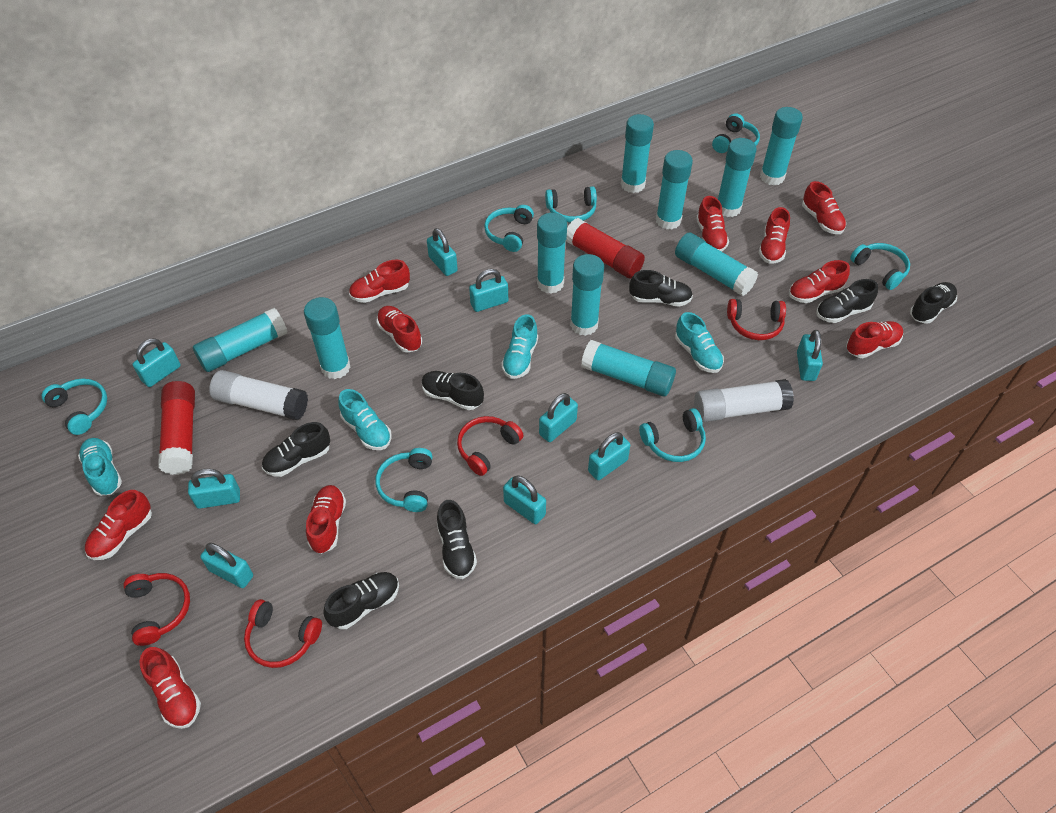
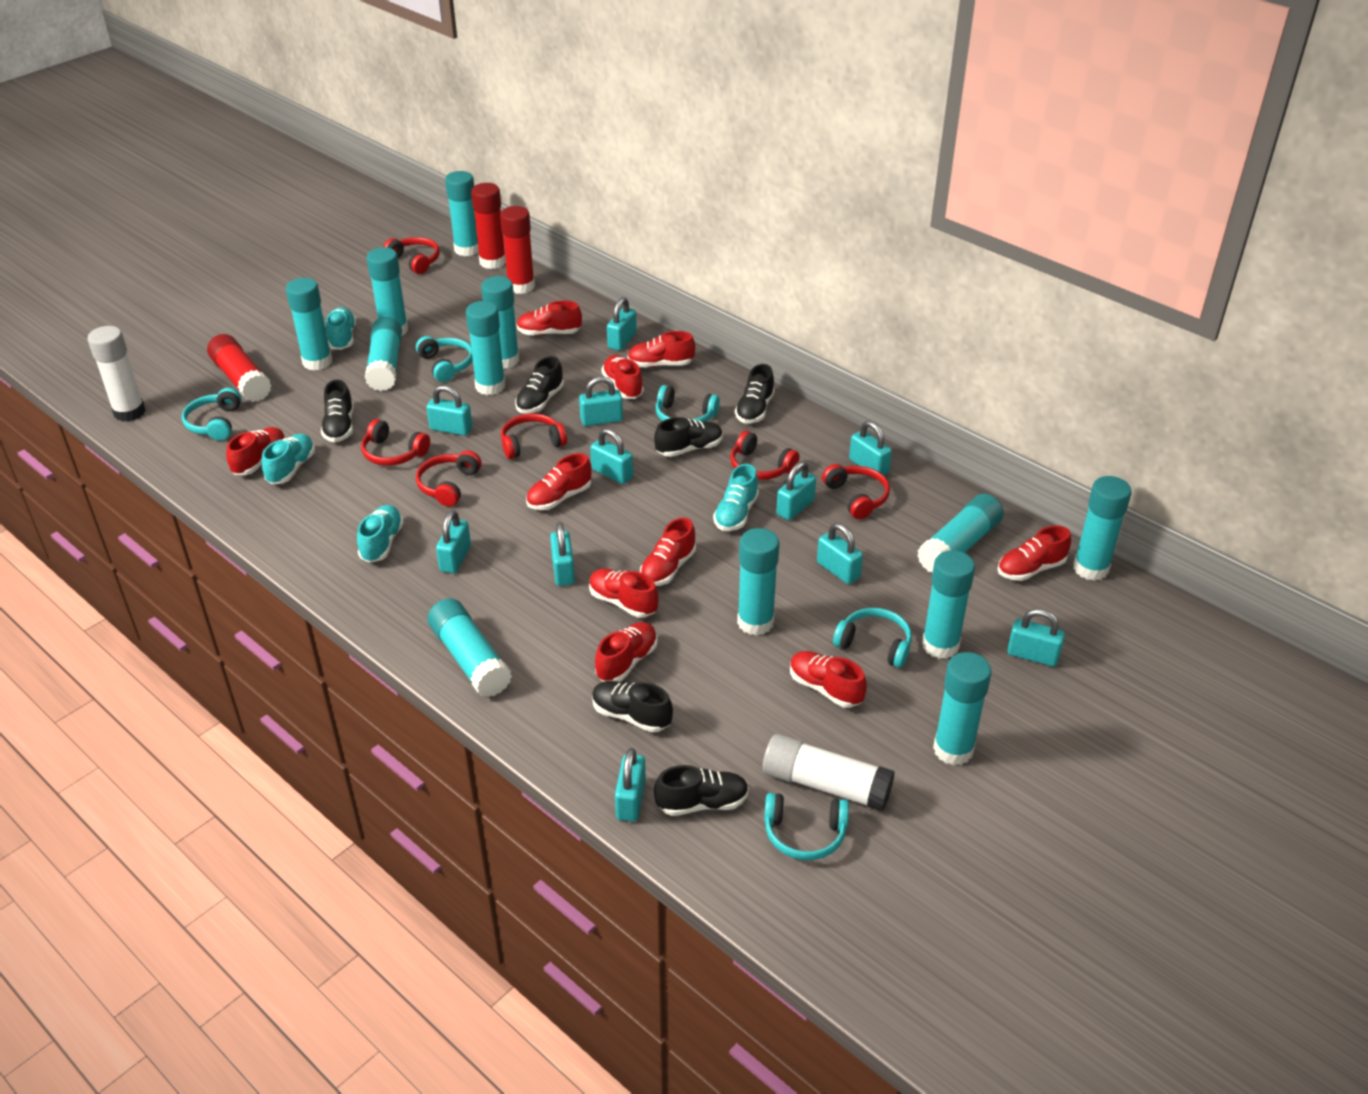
black shoe: 7 -> 6
red glue stick: 2 -> 3
red headphones: 4 -> 6
turquoise glue stick: 10 -> 12
turquoise headphones: 7 -> 5
turquoise padlock: 9 -> 11

